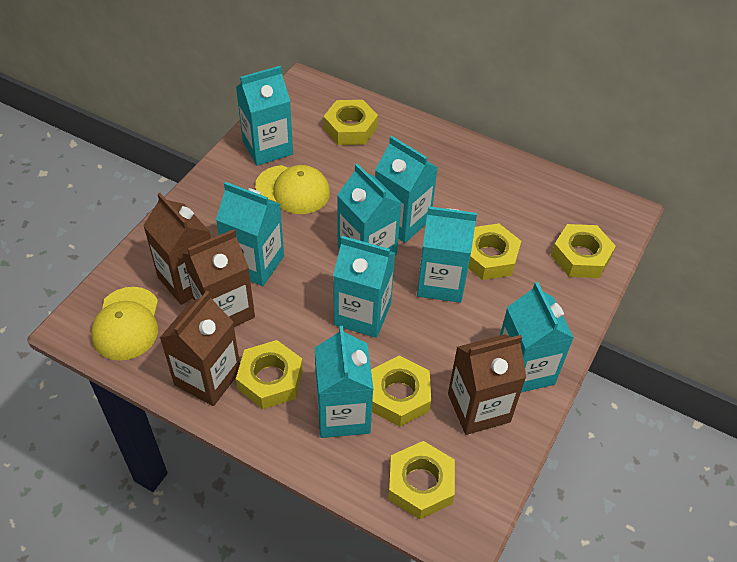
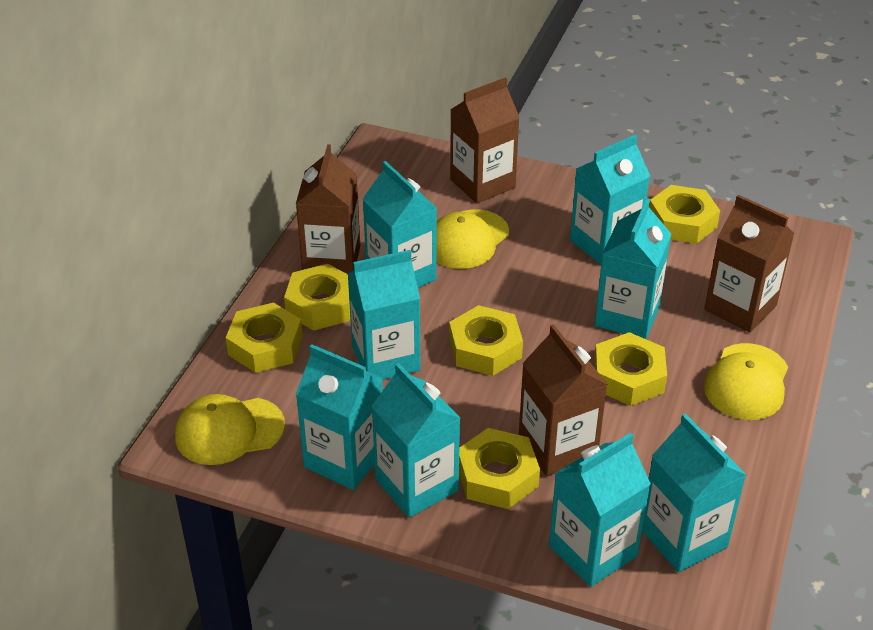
yellow cap: 2 -> 3

